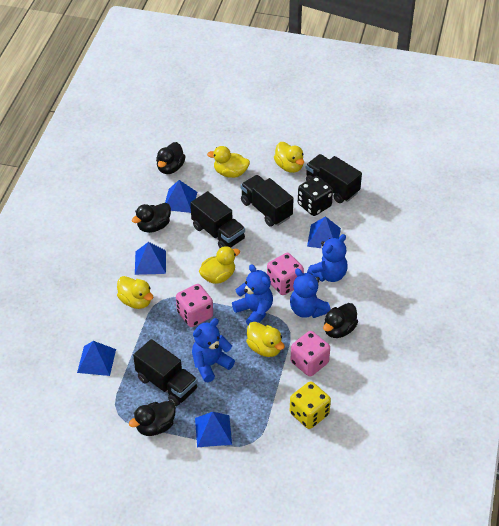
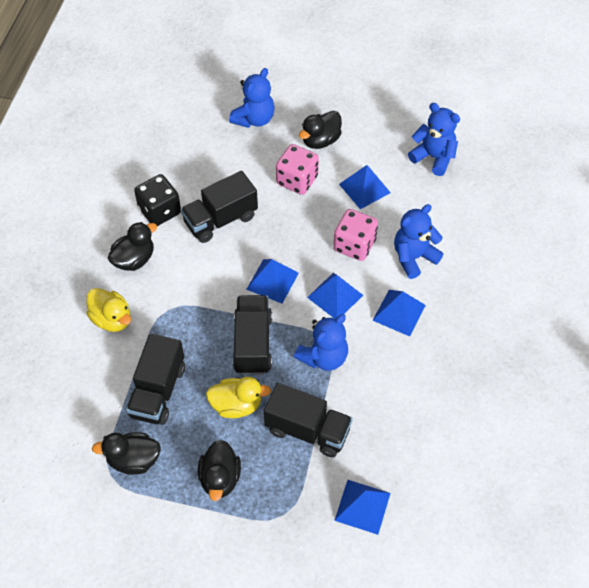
pink dice: 3 -> 2
yellow dice: 1 -> 0
yellow duck: 5 -> 2

